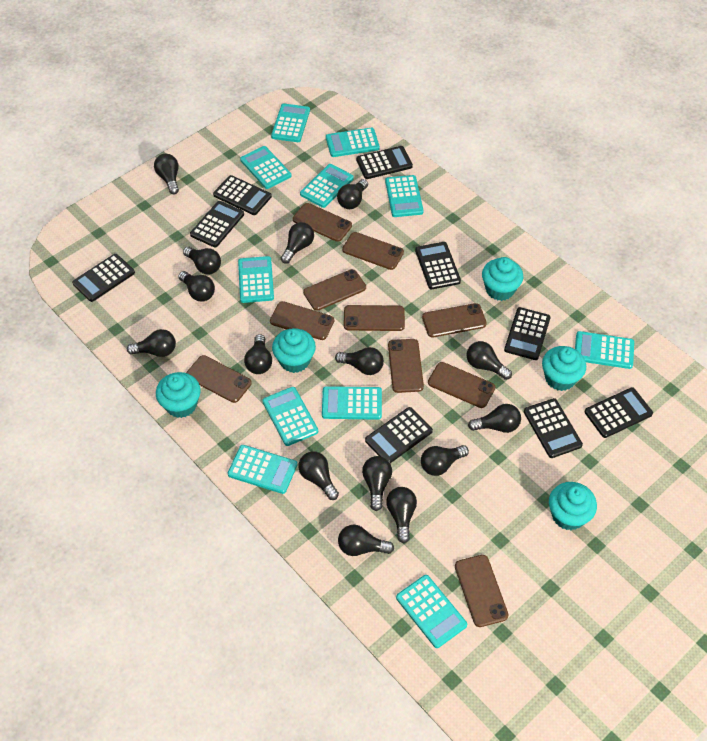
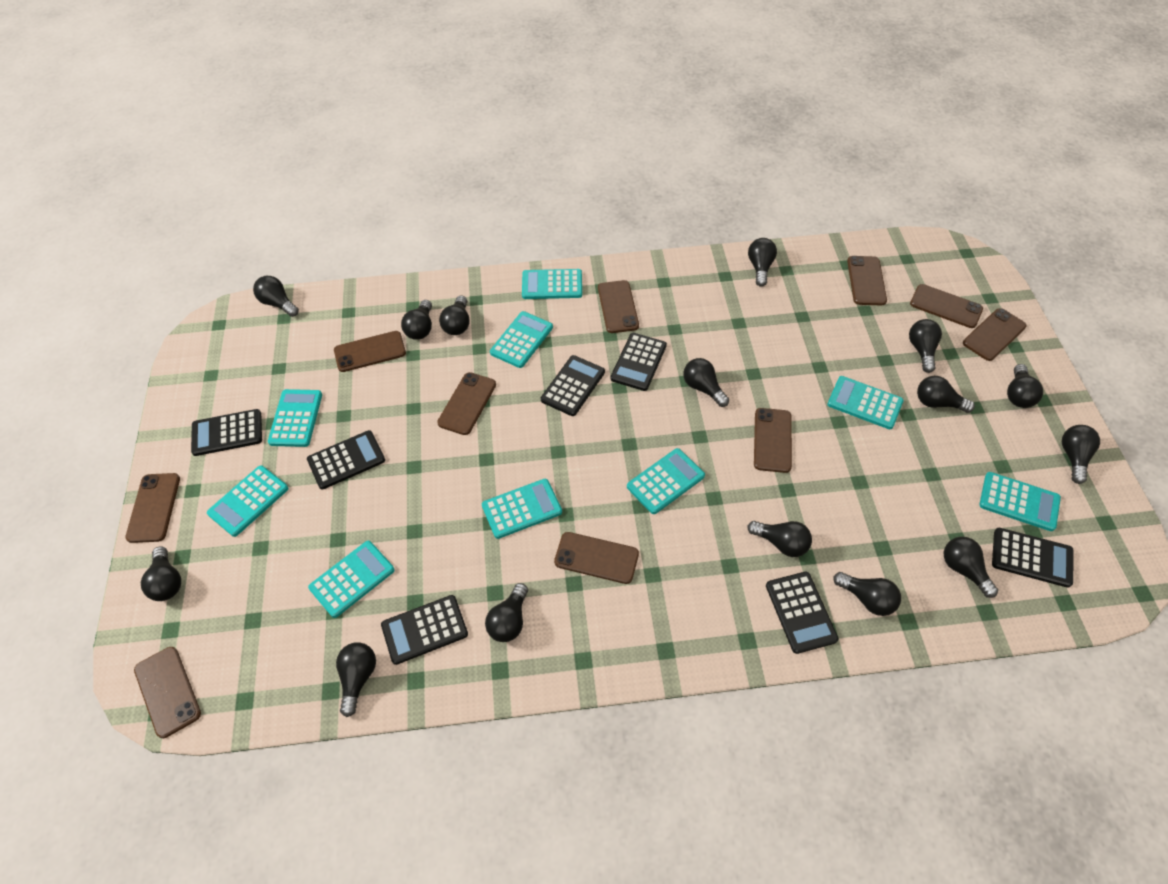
black calculator: 9 -> 7
turquoise calculator: 11 -> 9
turquoise cupcake: 5 -> 0

